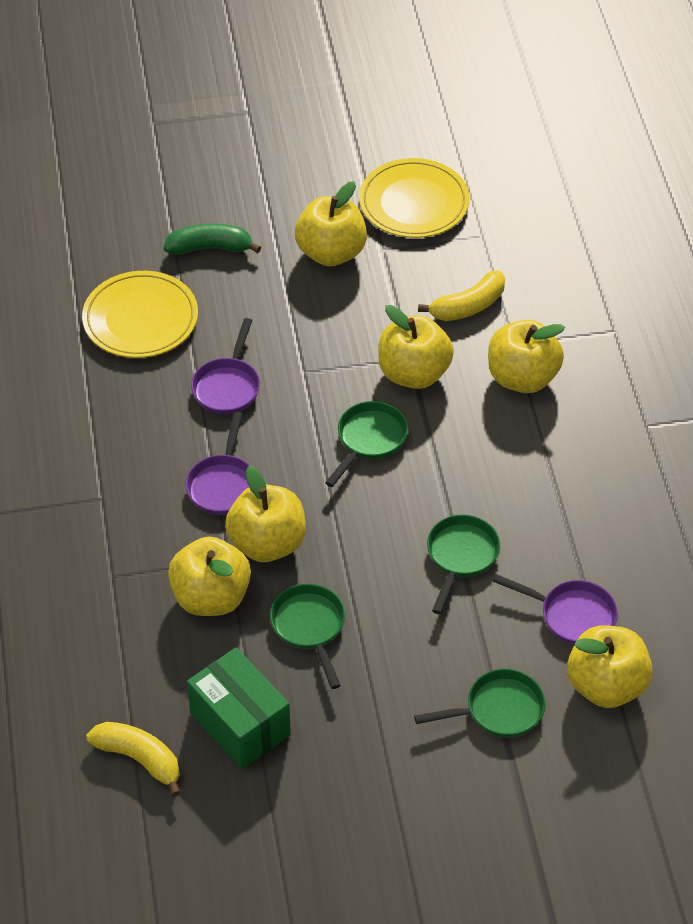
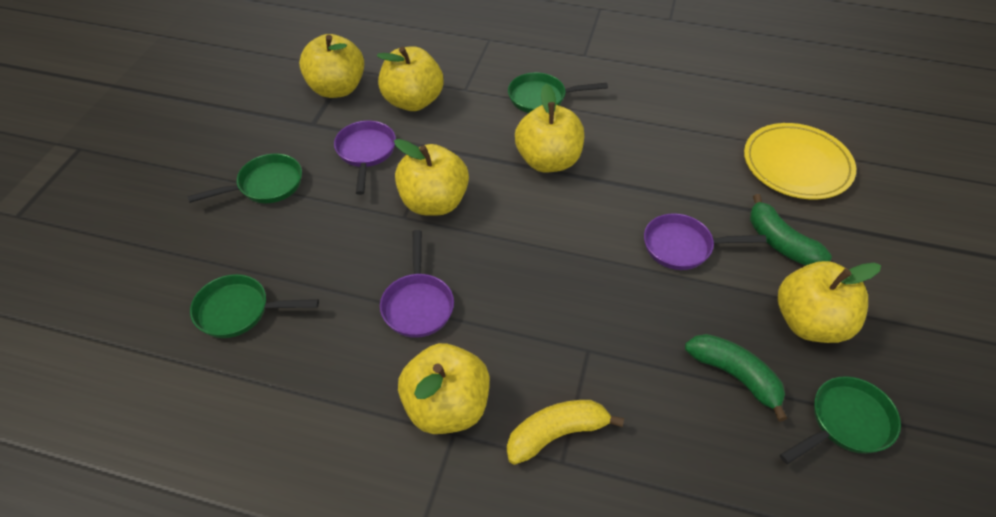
green banana: 1 -> 2
green box: 1 -> 0
yellow banana: 2 -> 1
yellow plate: 2 -> 1

